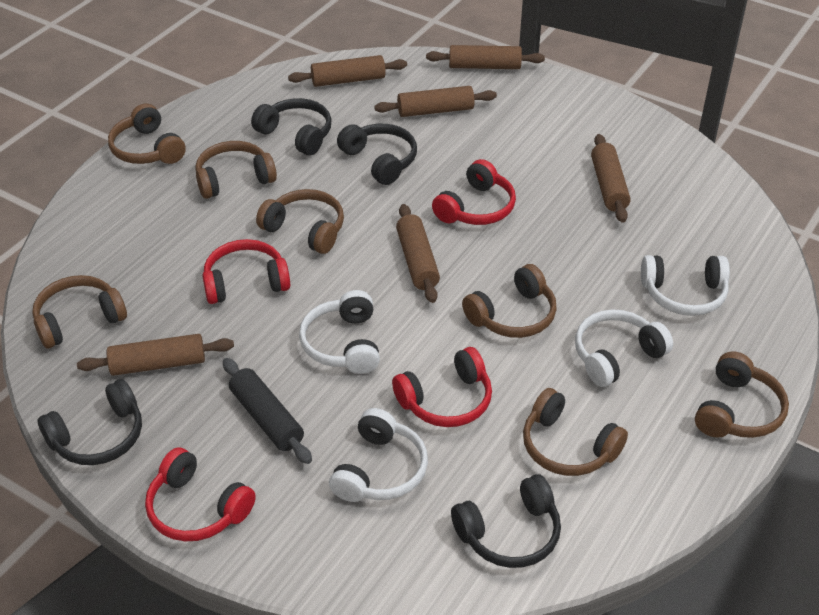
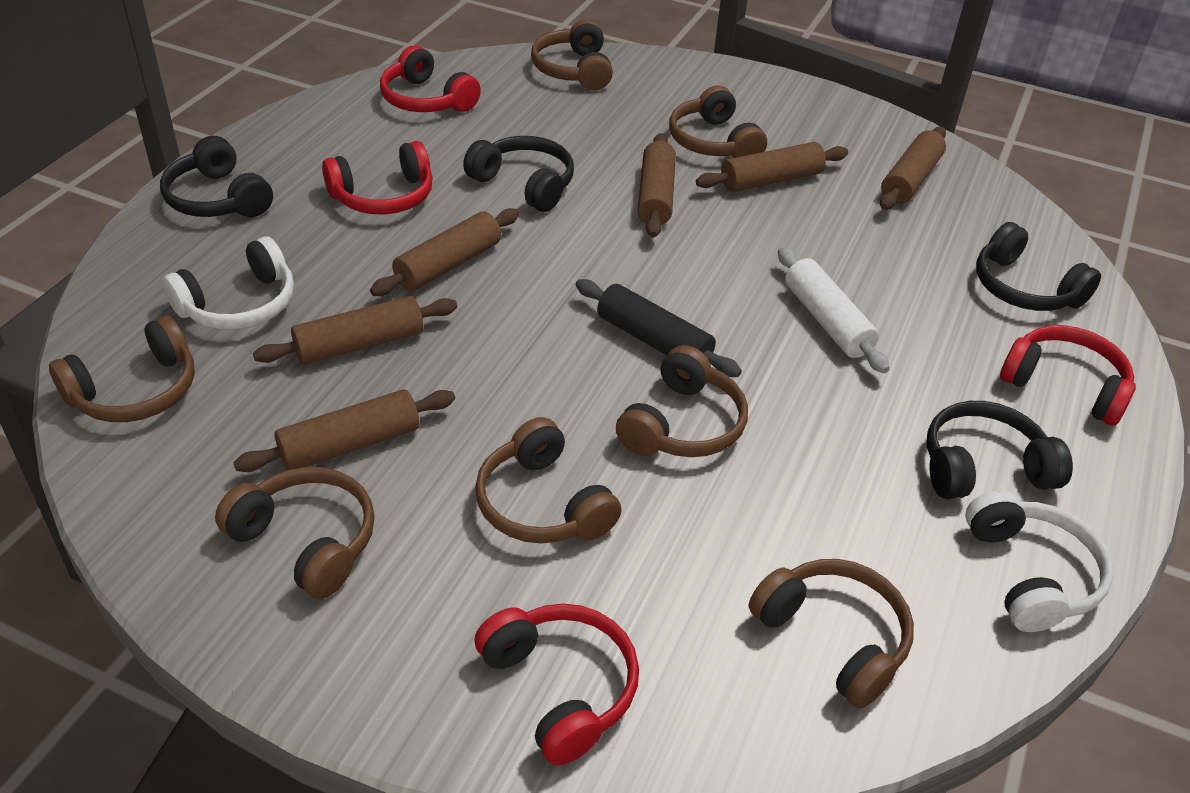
white headphones: 4 -> 2
white rolling pin: 0 -> 1

